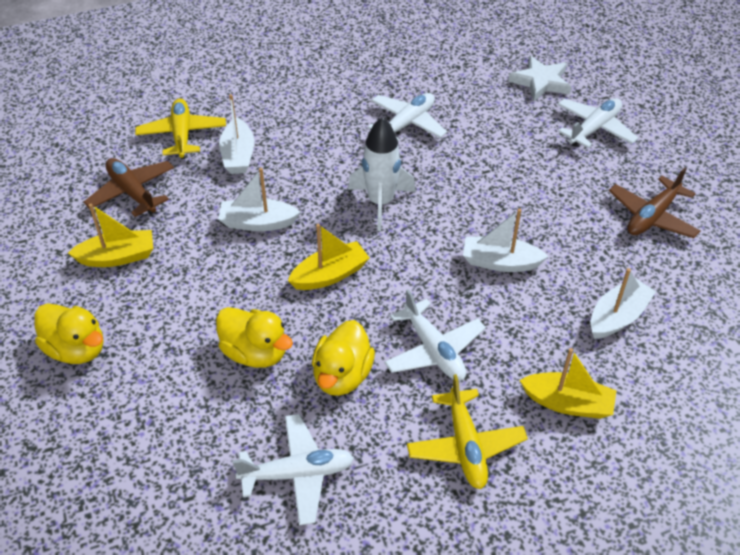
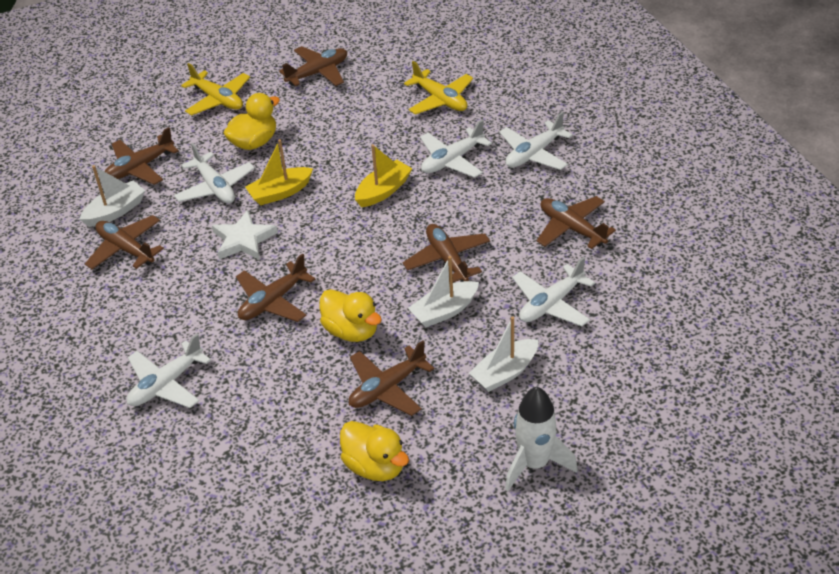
brown plane: 2 -> 7
white boat: 4 -> 3
white plane: 4 -> 5
yellow boat: 3 -> 2

